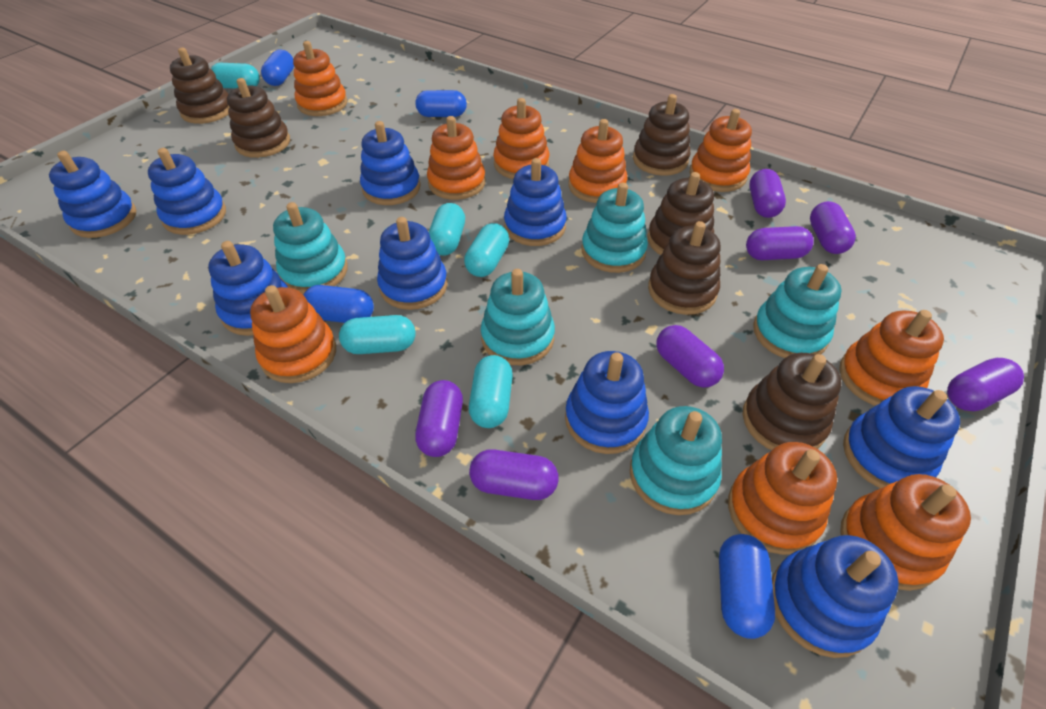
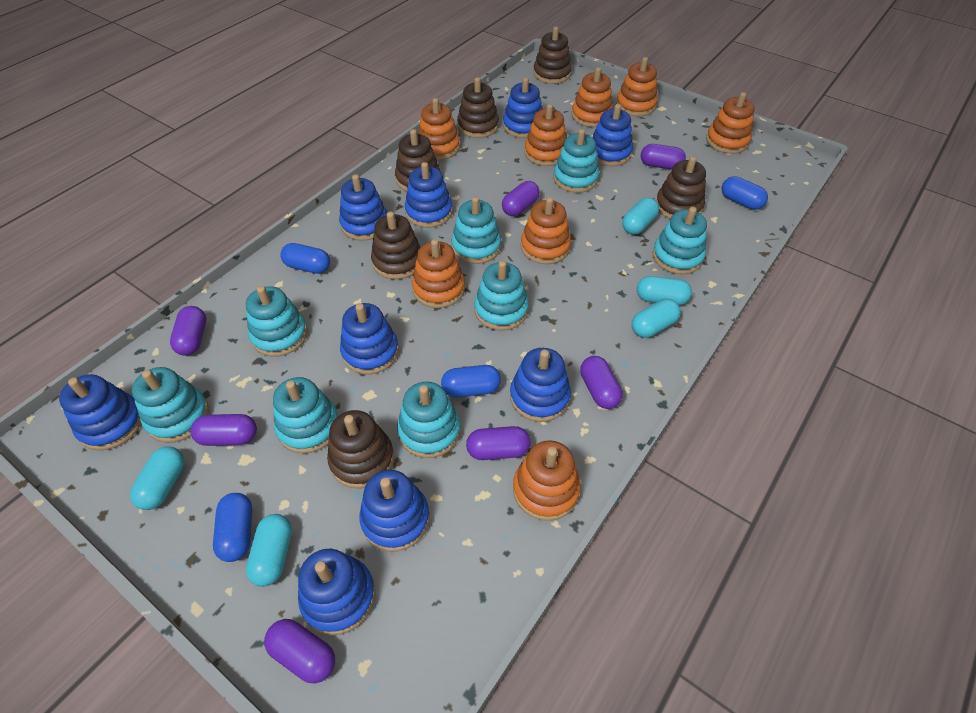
orange stacking toy: 9 -> 8
turquoise stacking toy: 5 -> 8

